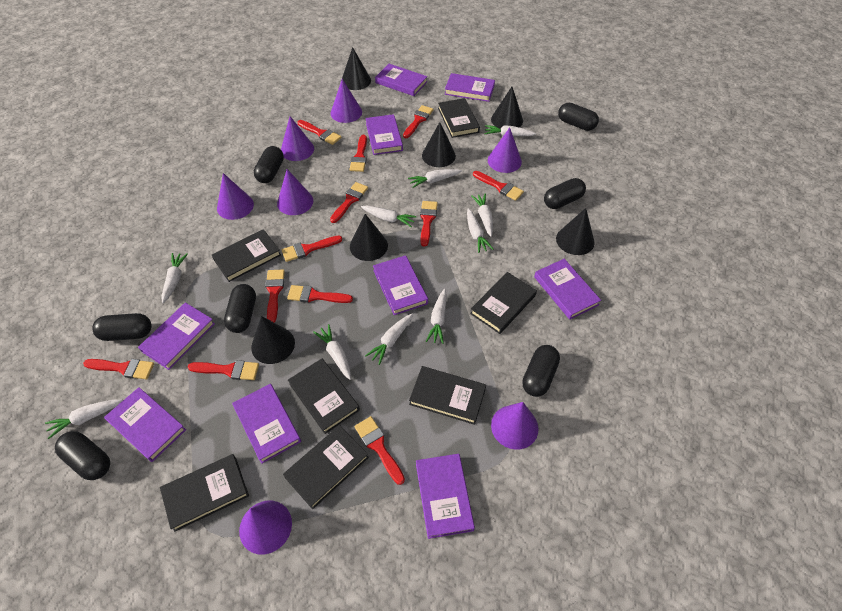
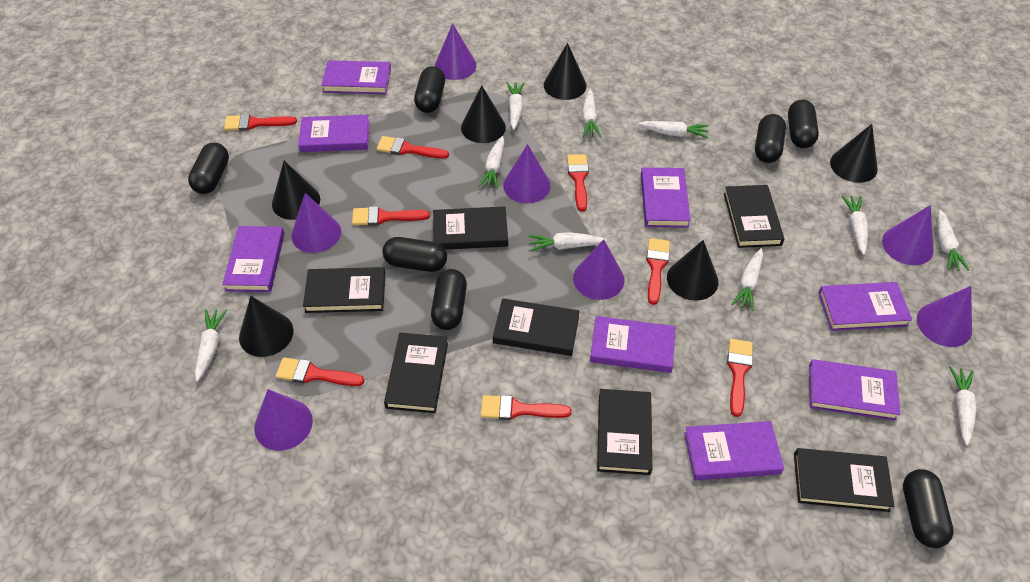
purple book: 9 -> 8
red brush: 12 -> 8

